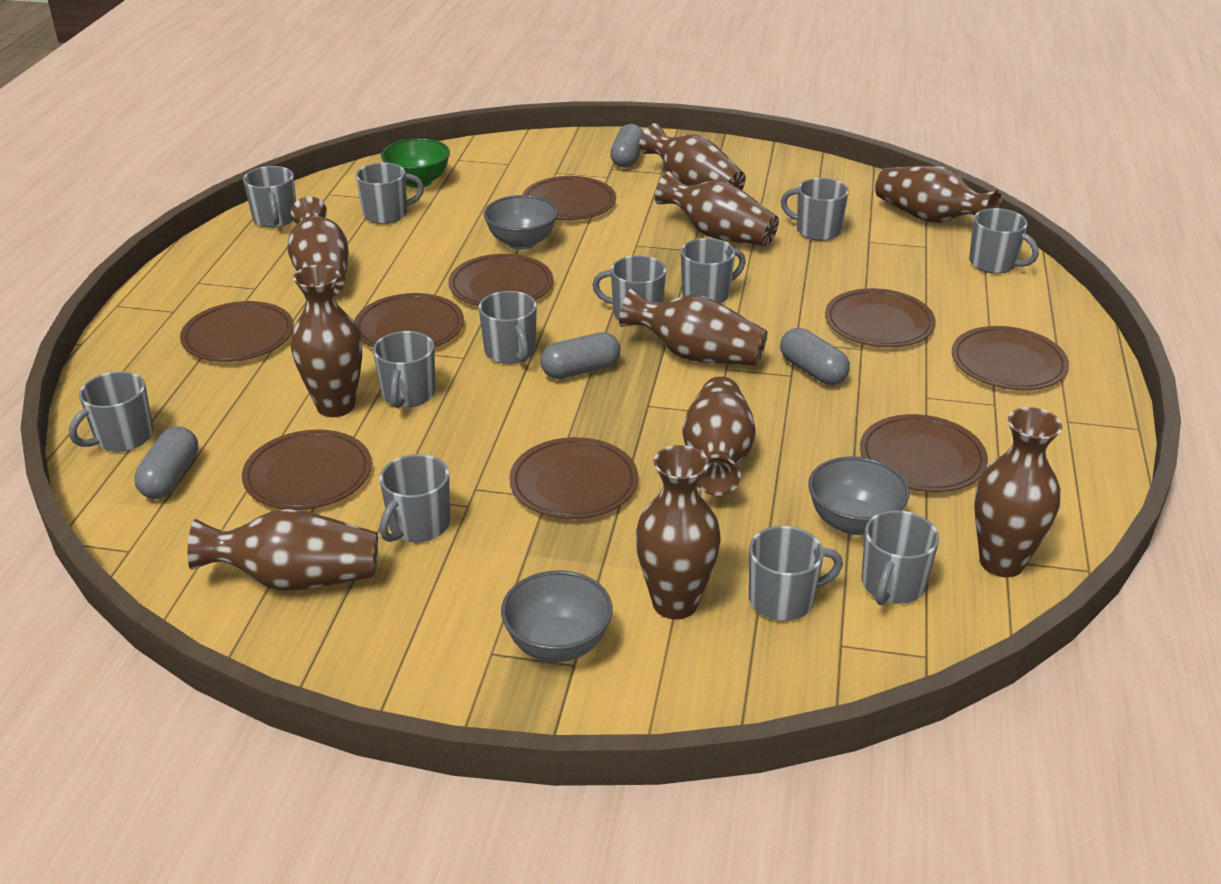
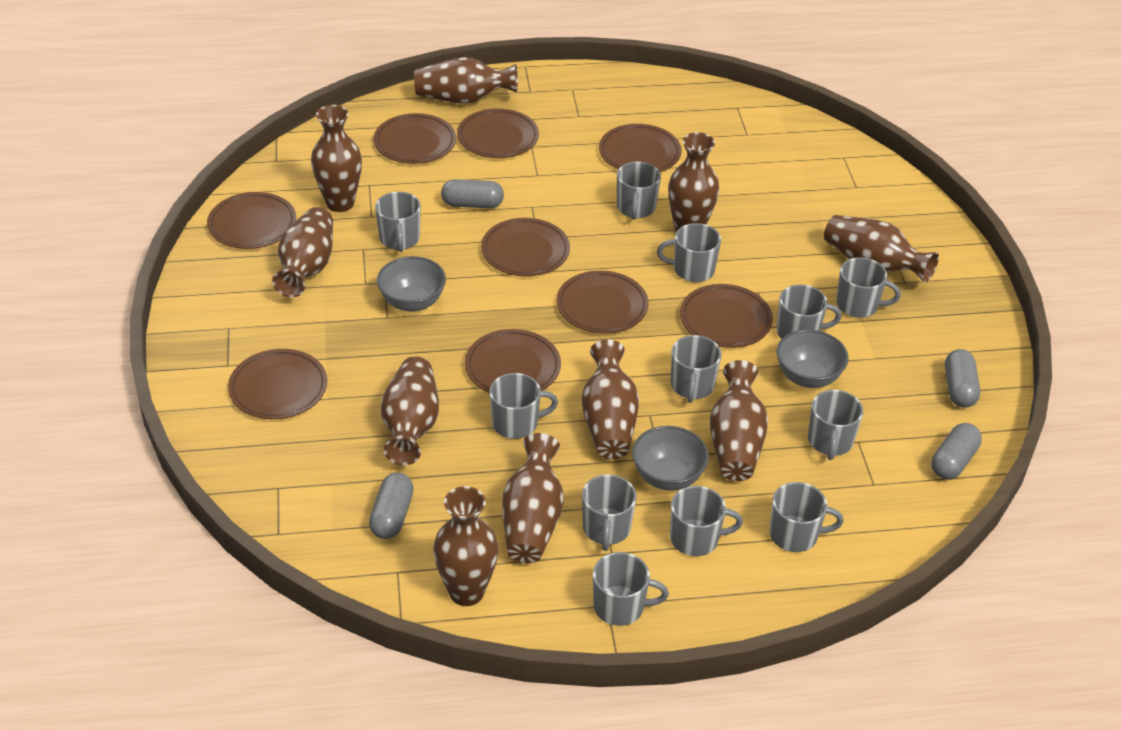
green bowl: 1 -> 0

